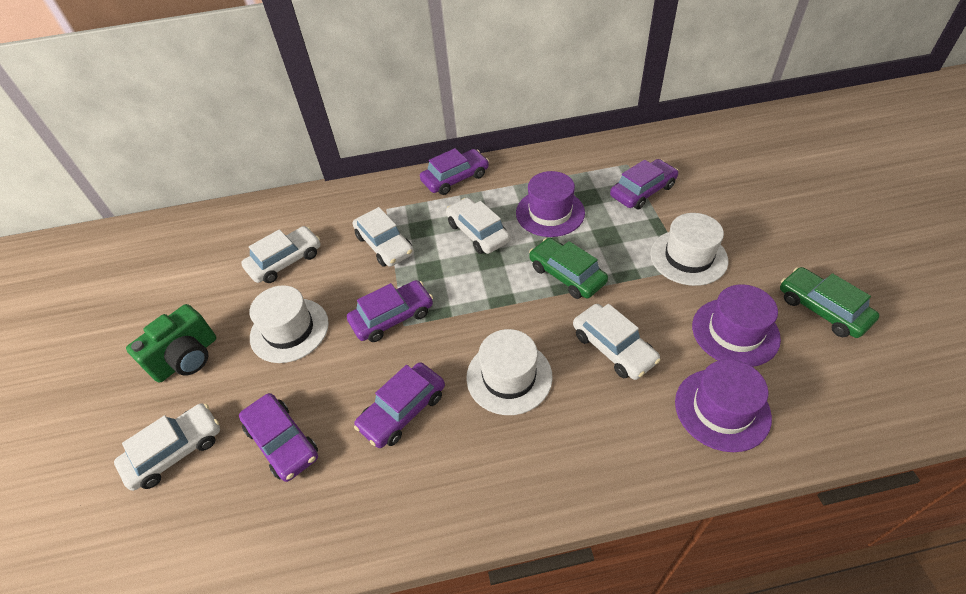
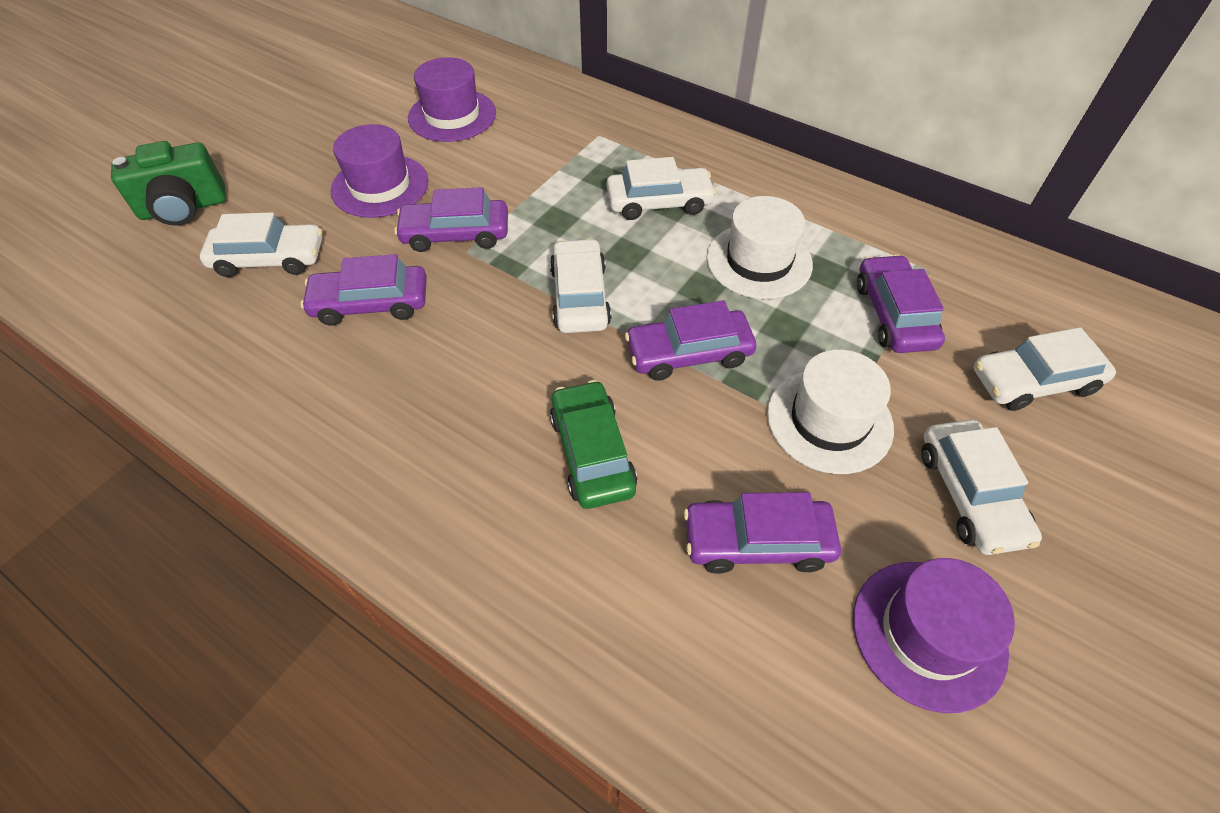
green car: 2 -> 1
white hat: 3 -> 2

